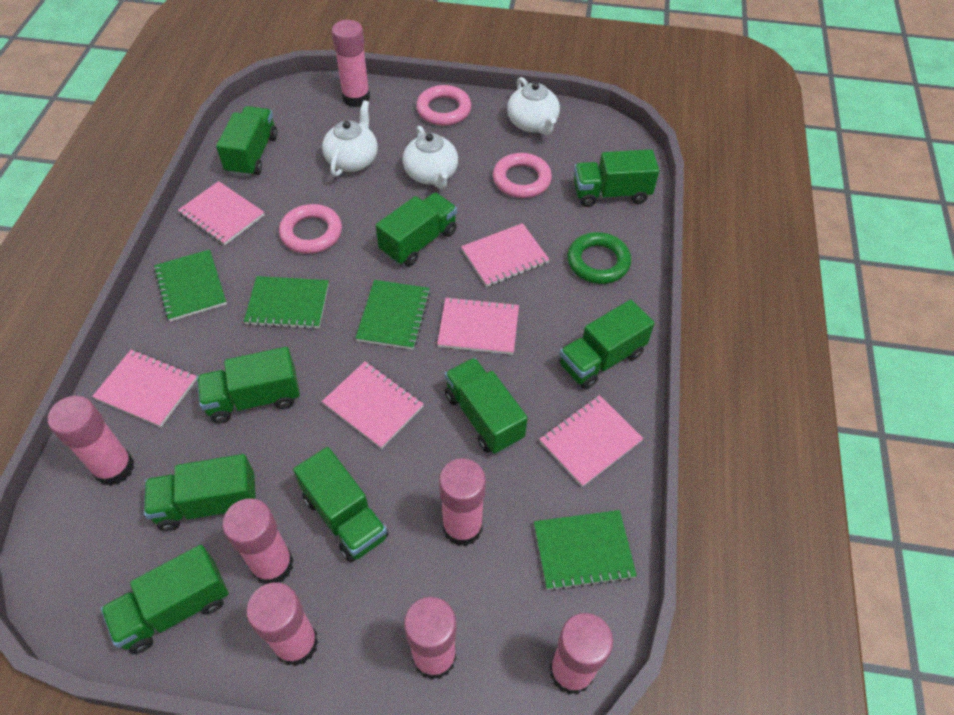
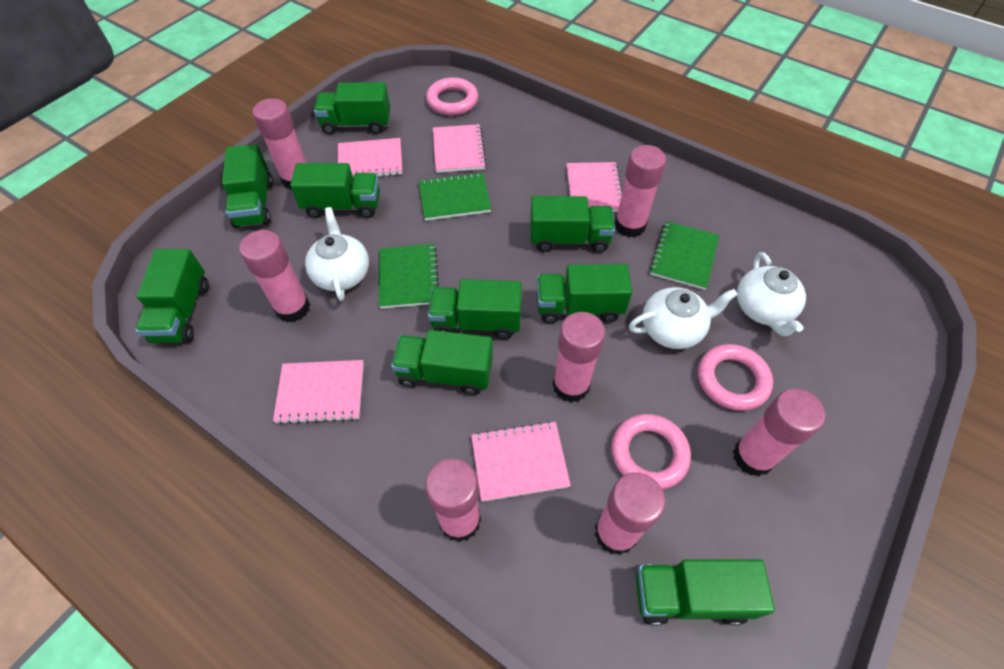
green notebook: 4 -> 3
green ring: 1 -> 0
pink notebook: 6 -> 5

